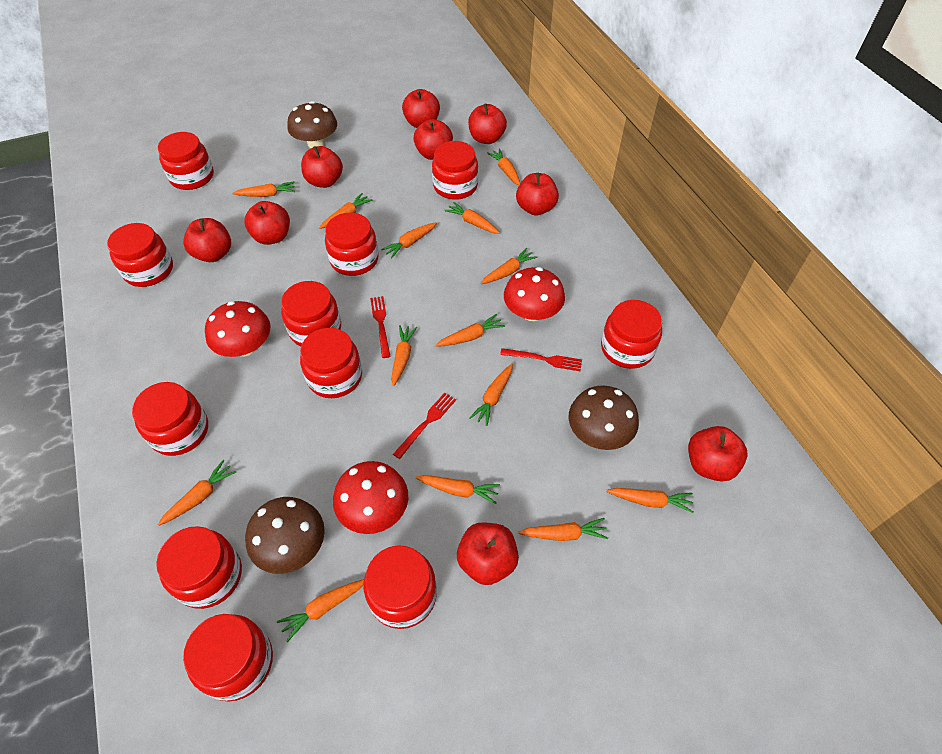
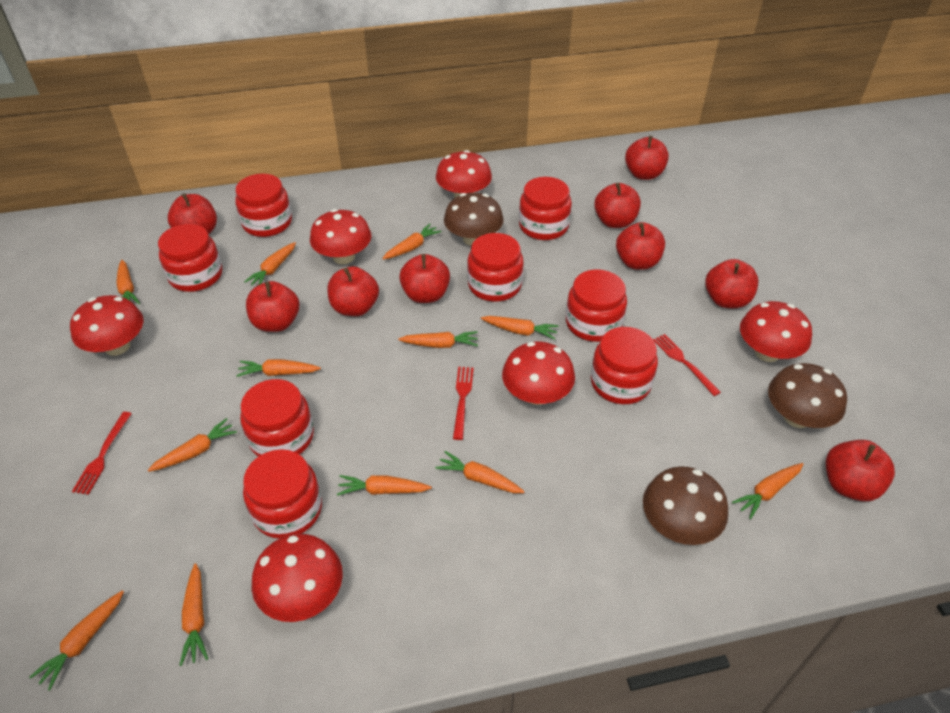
orange carrot: 14 -> 12
red jar: 11 -> 8
red mushroom: 3 -> 6

